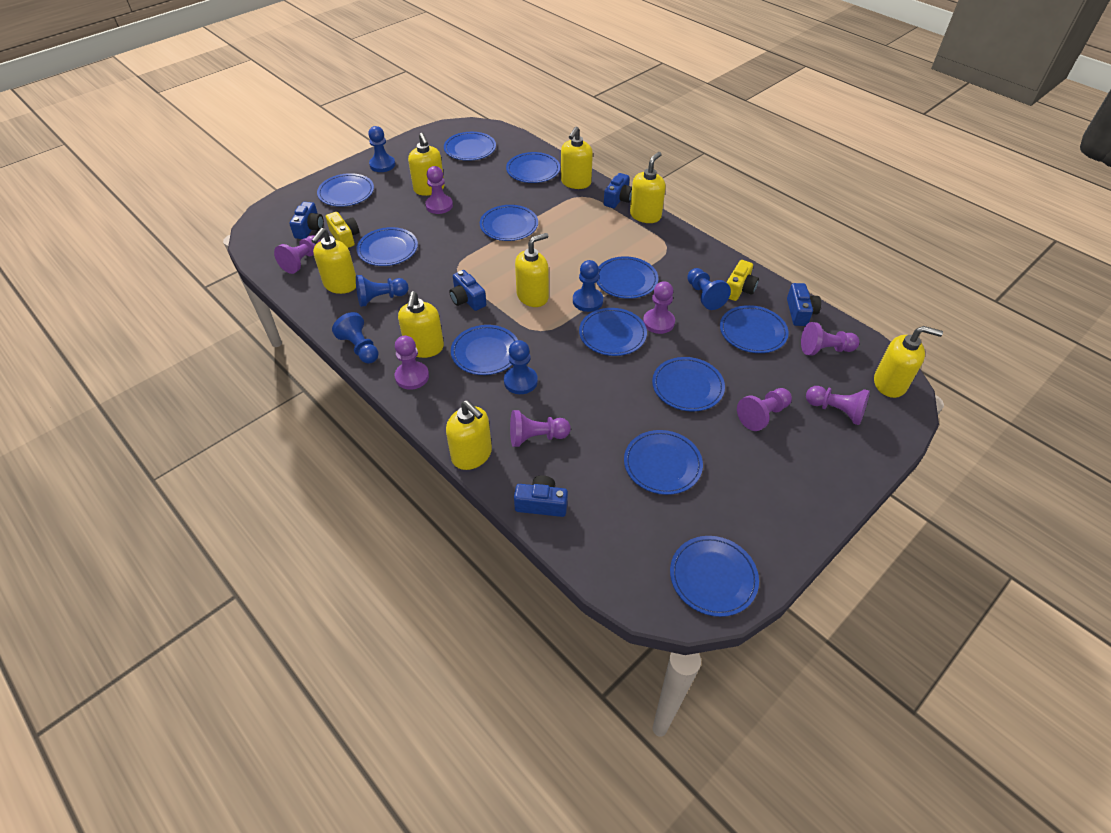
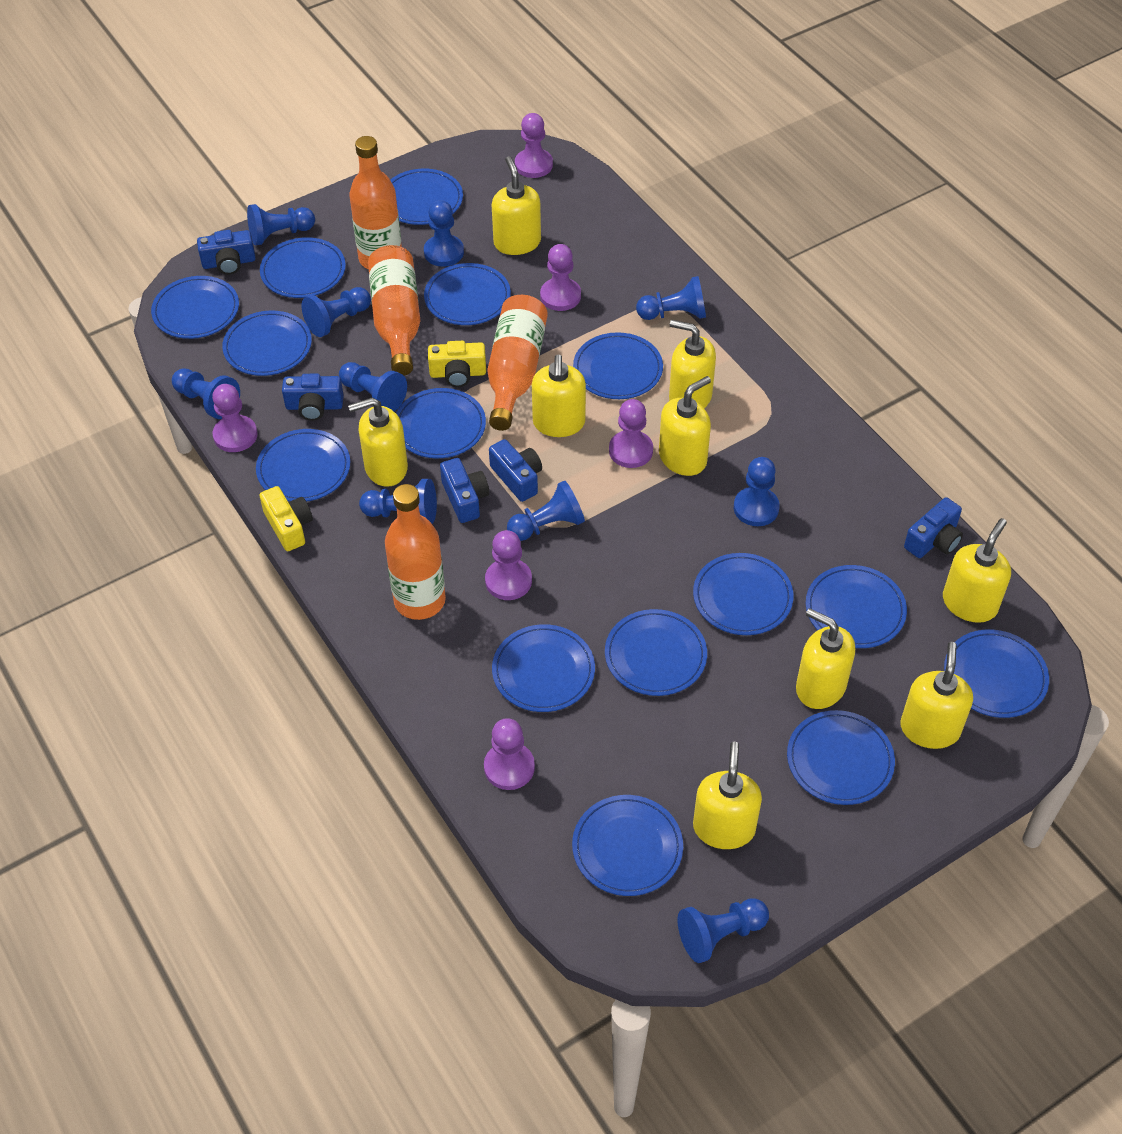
blue pawn: 6 -> 10
blue plate: 12 -> 15
orange bottle: 0 -> 4
purple pawn: 8 -> 6
yellow soap dispenser: 8 -> 9

